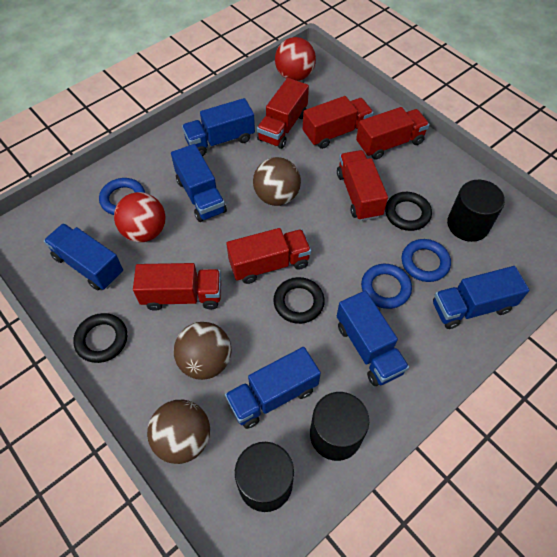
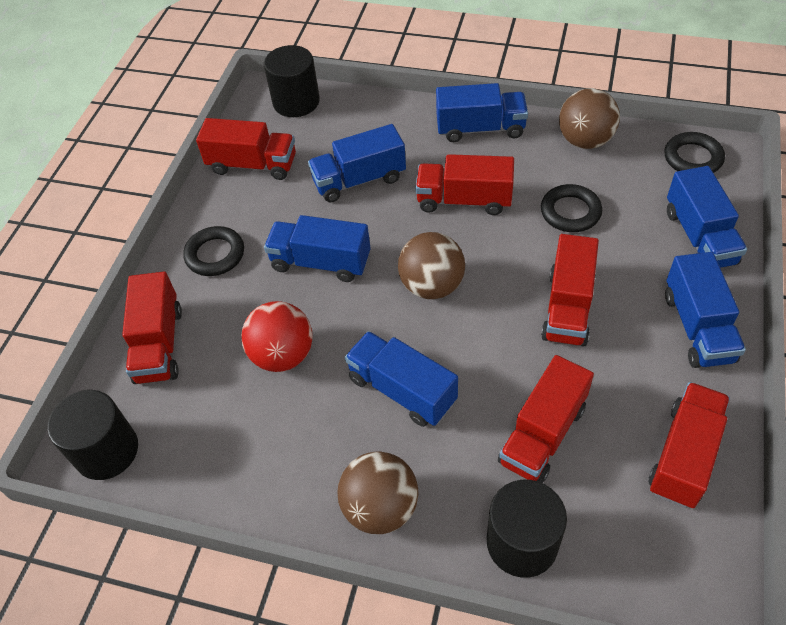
blue ring: 3 -> 0
red ball: 2 -> 1

